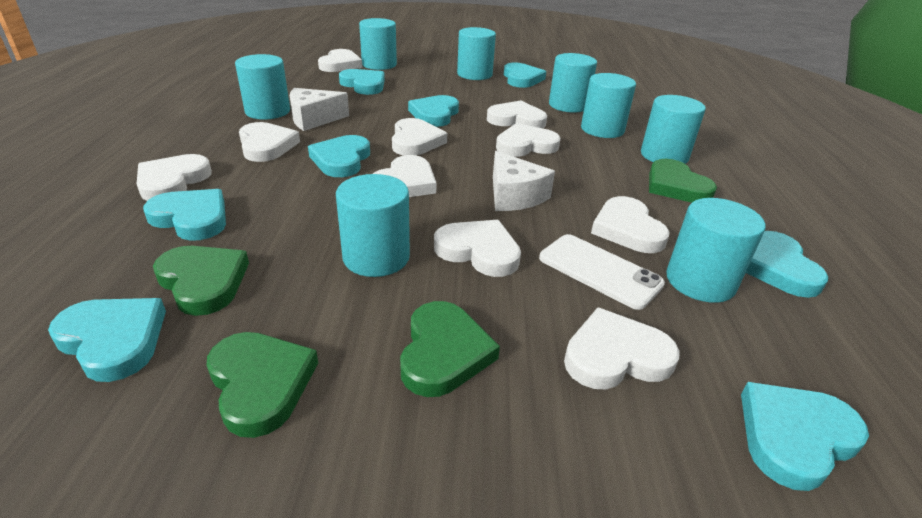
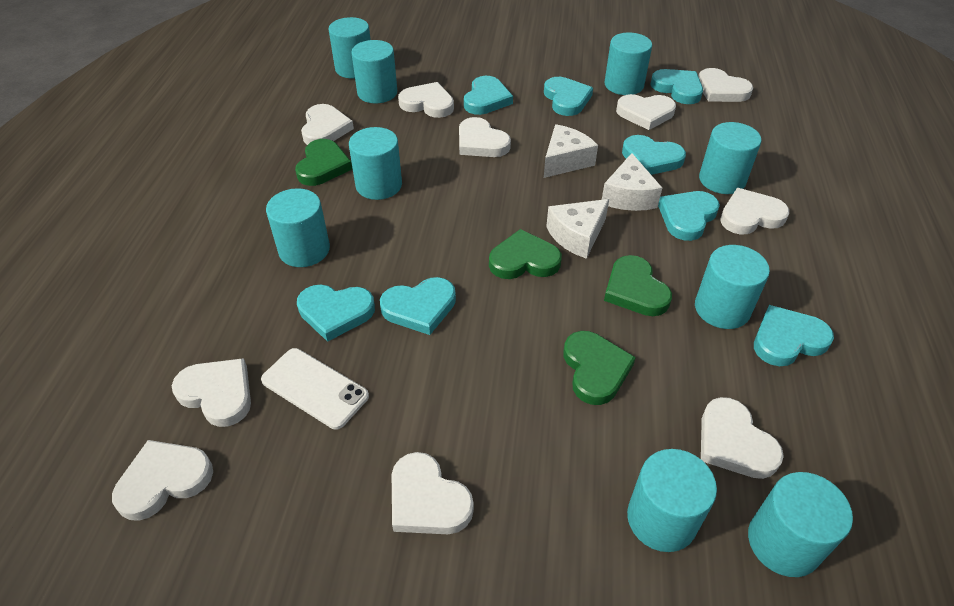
turquoise cylinder: 8 -> 9
white cheese: 2 -> 3

